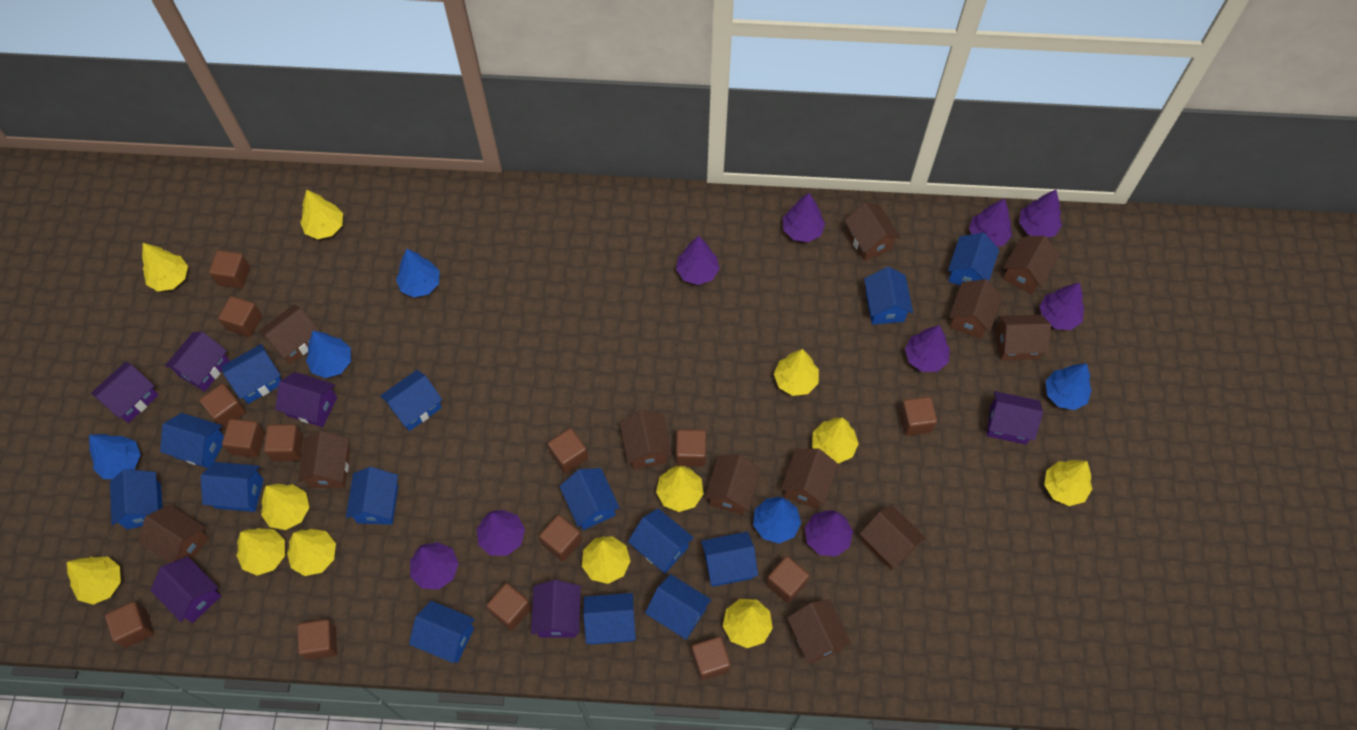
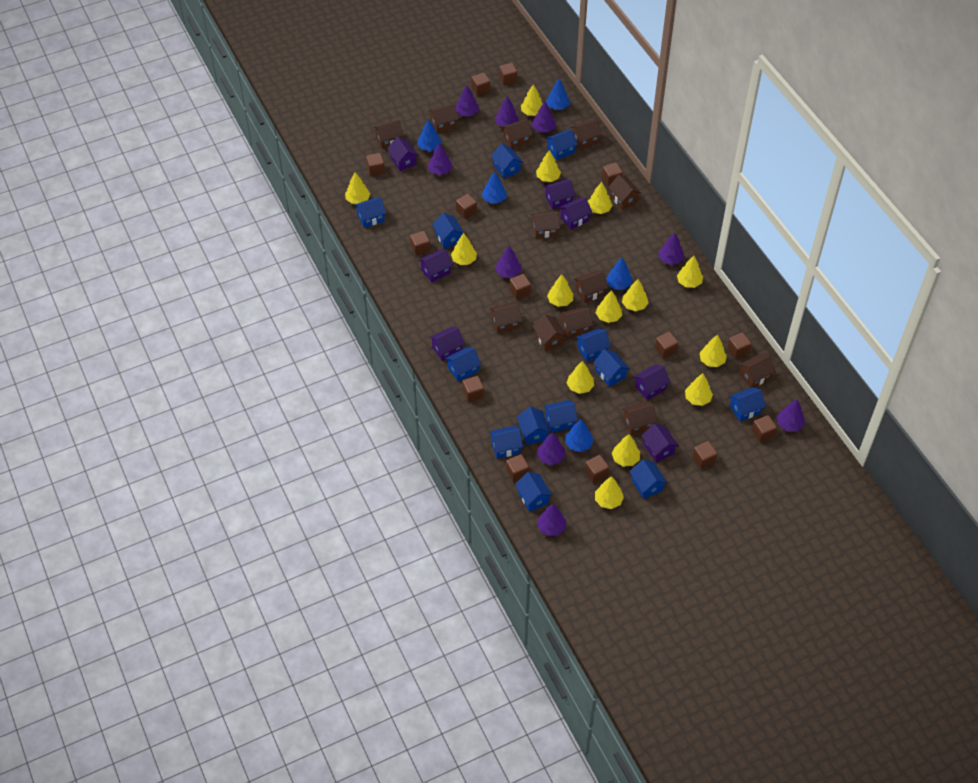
blue house: 14 -> 13
purple house: 6 -> 7
yellow tree: 12 -> 14

